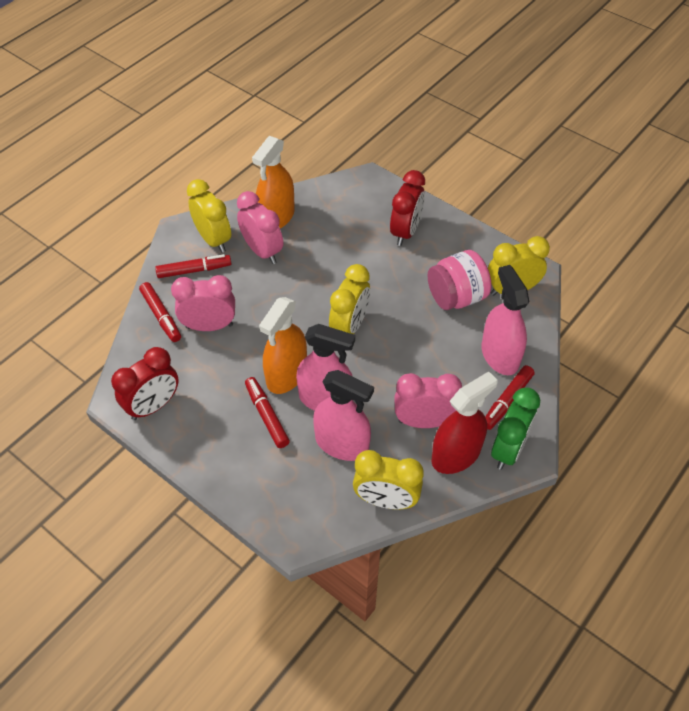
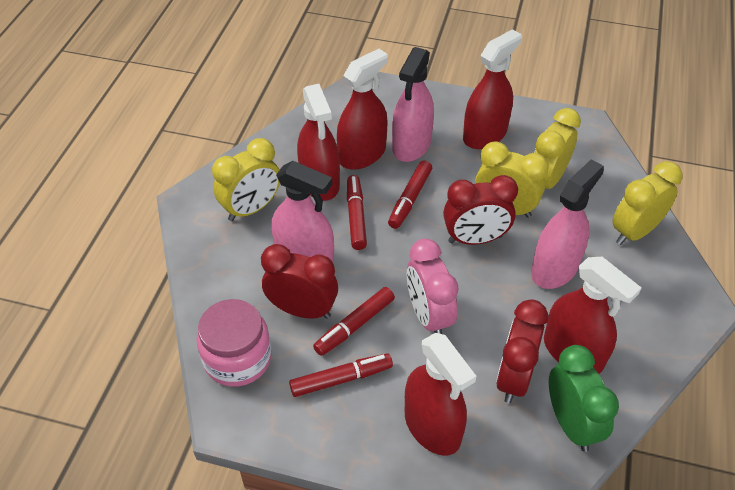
orange spray bottle: 2 -> 0
pink clock: 3 -> 1
red clock: 2 -> 3
red spray bottle: 1 -> 5

